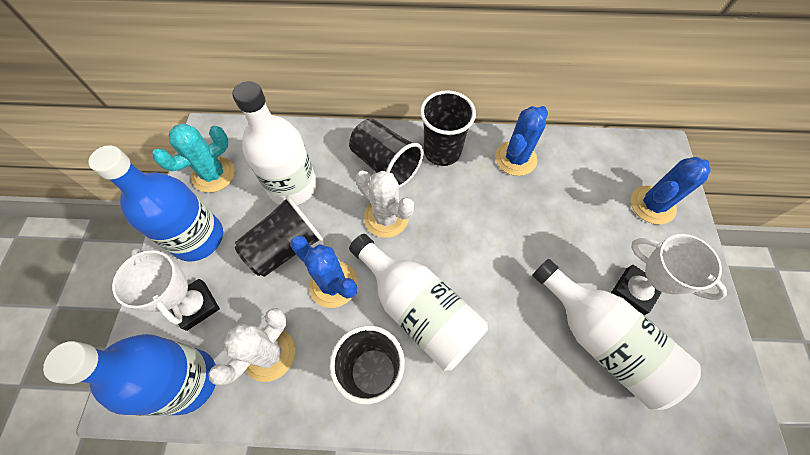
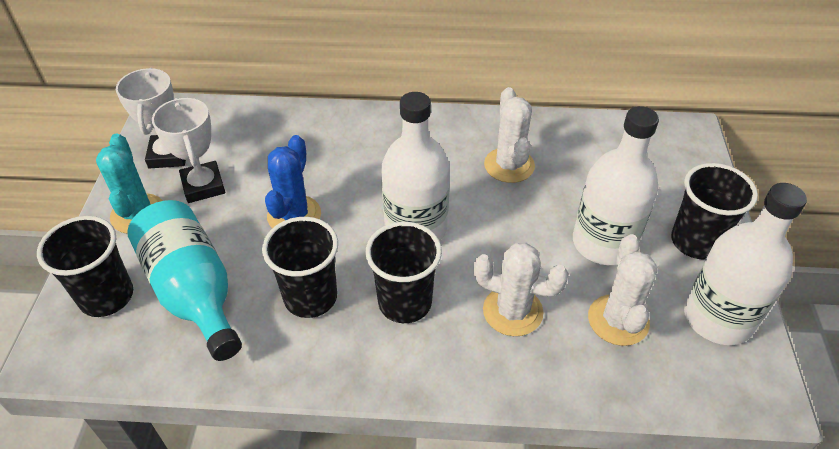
blue bottle: 2 -> 0
blue cactus: 3 -> 1
turquoise bottle: 0 -> 1
white cactus: 2 -> 3

